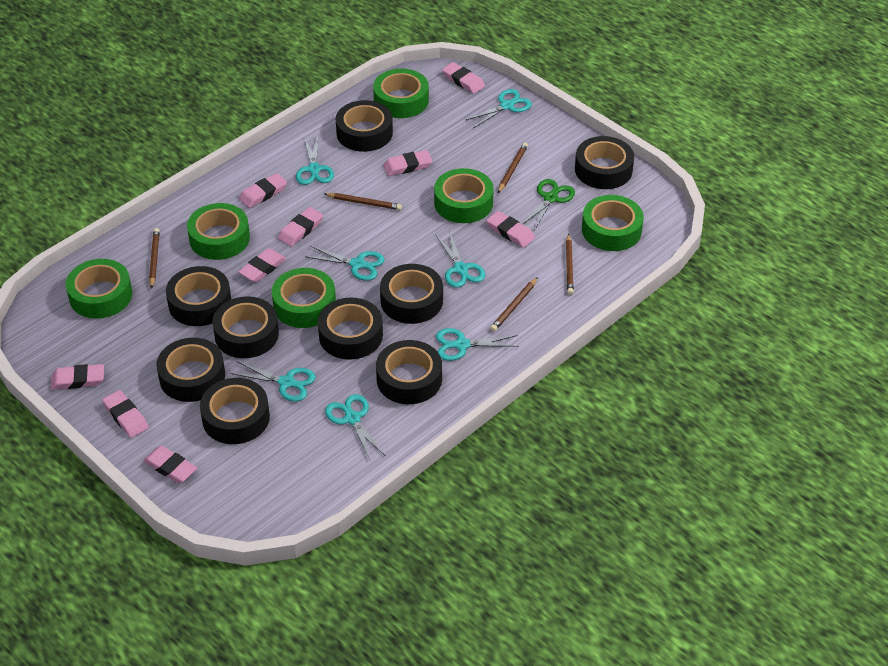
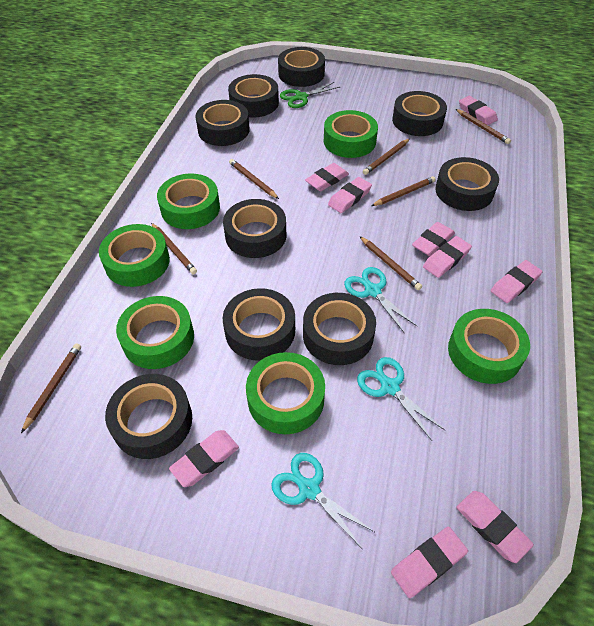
brown pencil: 5 -> 7
turquoise scissors: 7 -> 3

